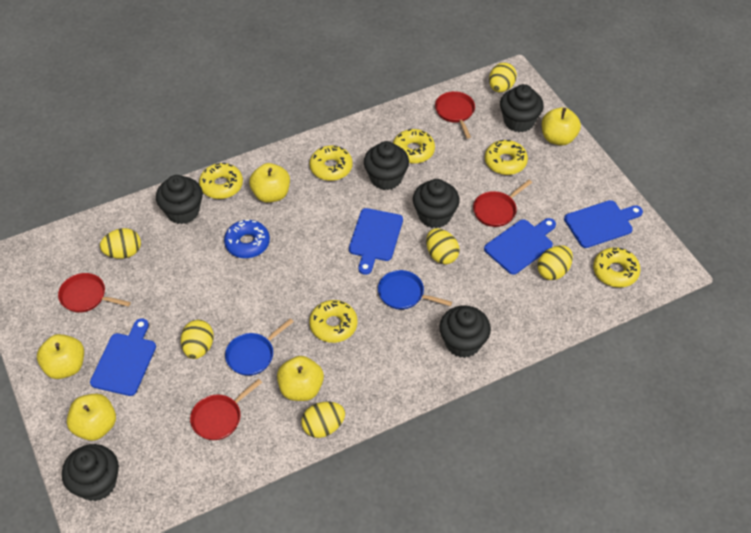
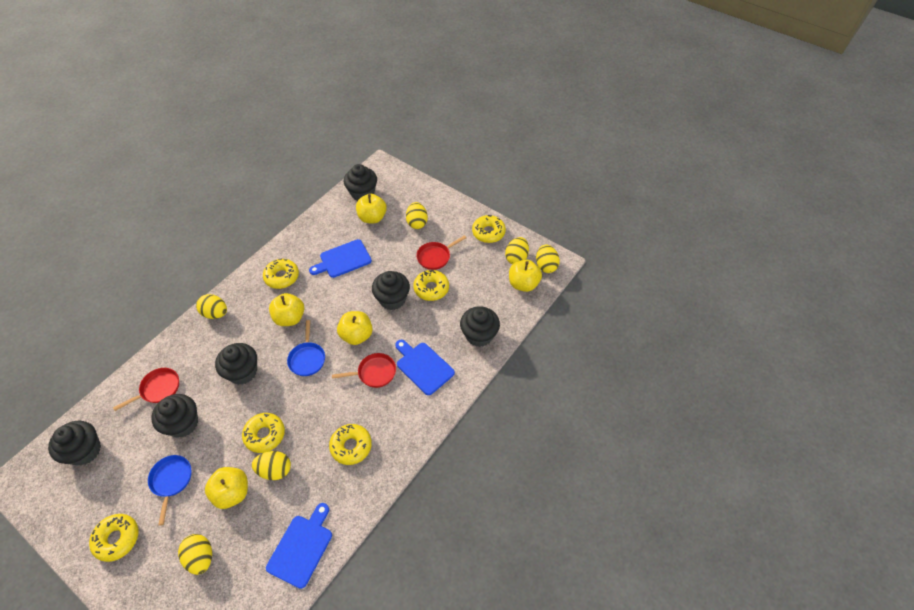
blue cutting board: 4 -> 3
blue donut: 1 -> 0
red pan: 4 -> 3

